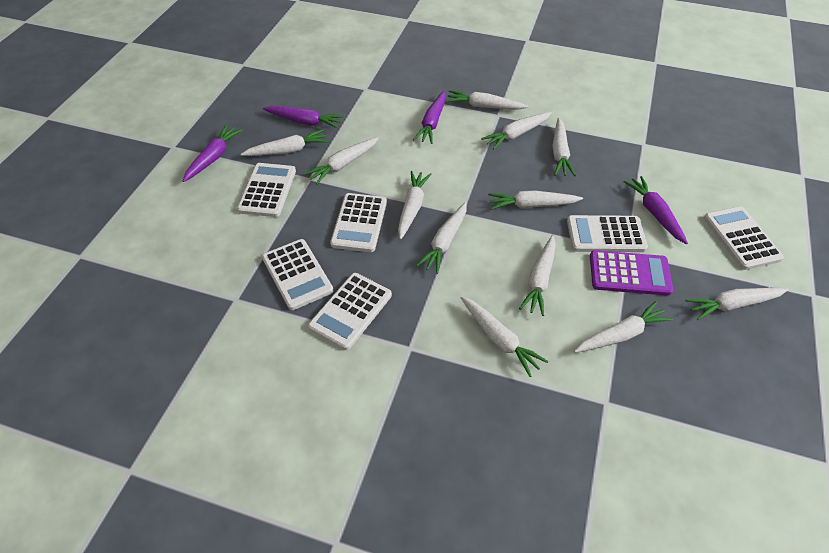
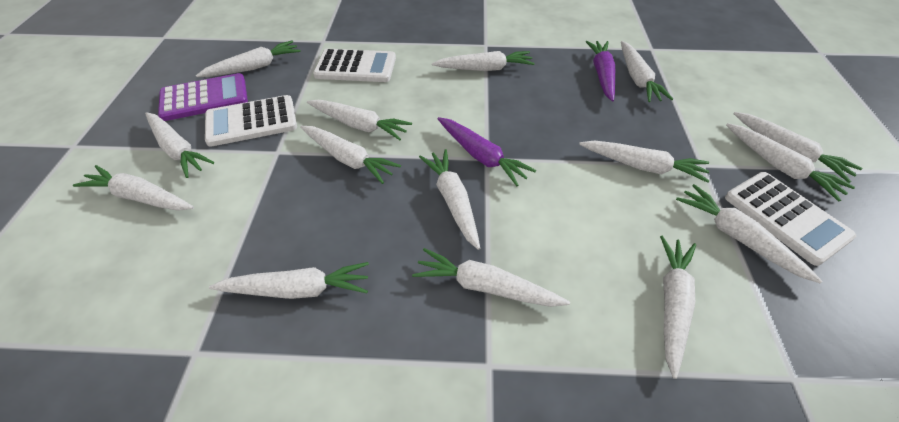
purple carrot: 4 -> 2
white calculator: 6 -> 3
white carrot: 12 -> 15

